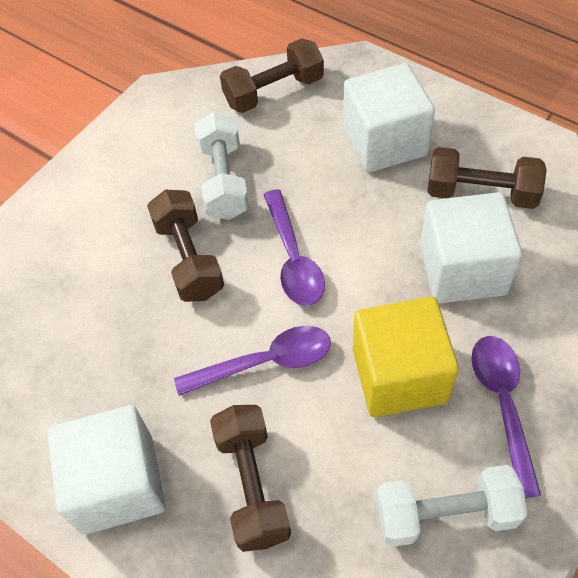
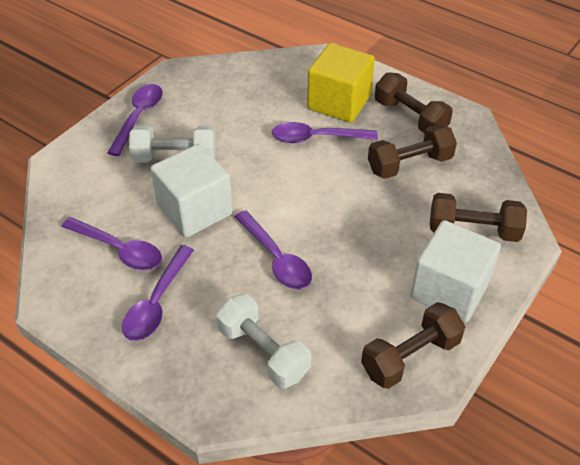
purple spoon: 3 -> 5
white cube: 3 -> 2

